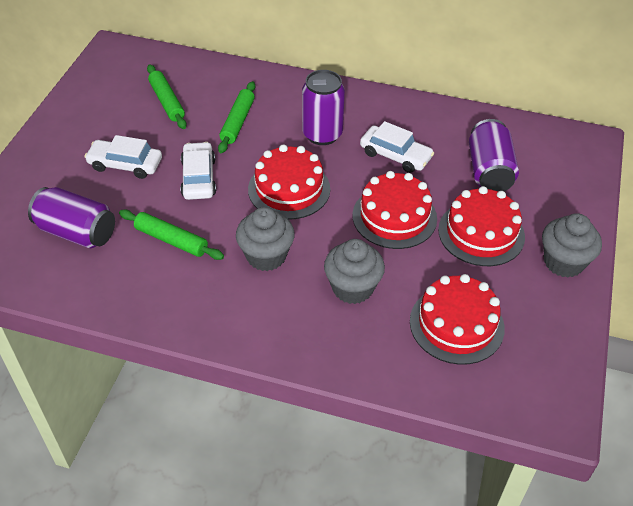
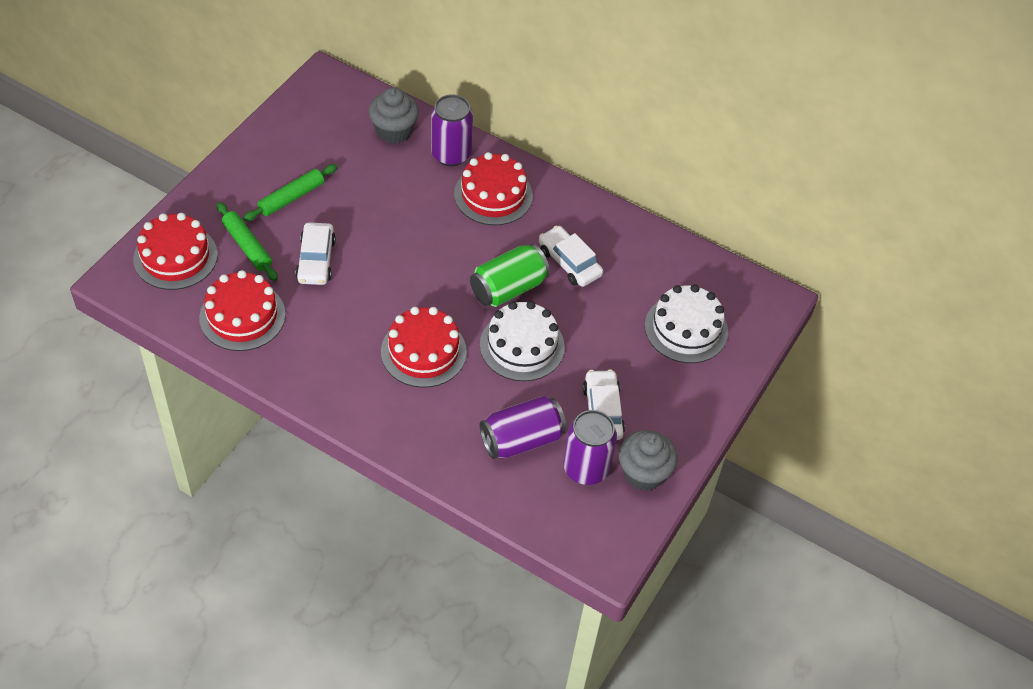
green can: 0 -> 1
green rolling pin: 3 -> 2
grey cupcake: 3 -> 2
white cake: 0 -> 2

